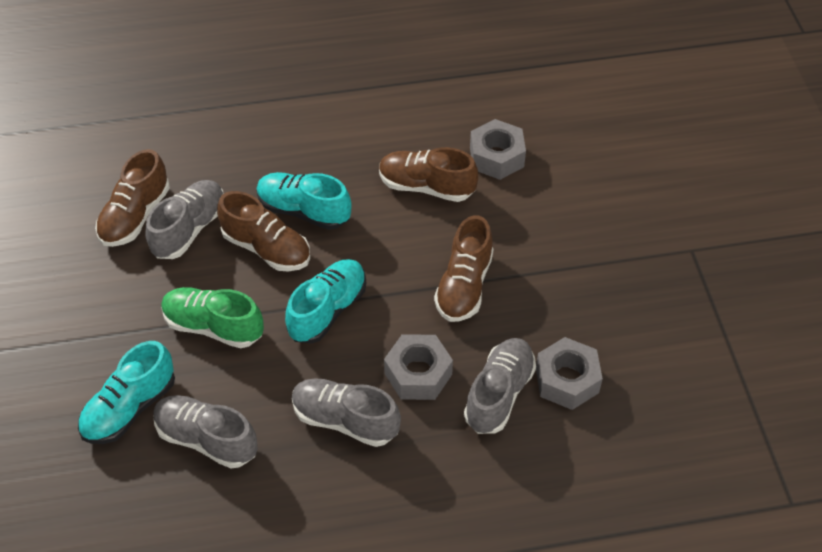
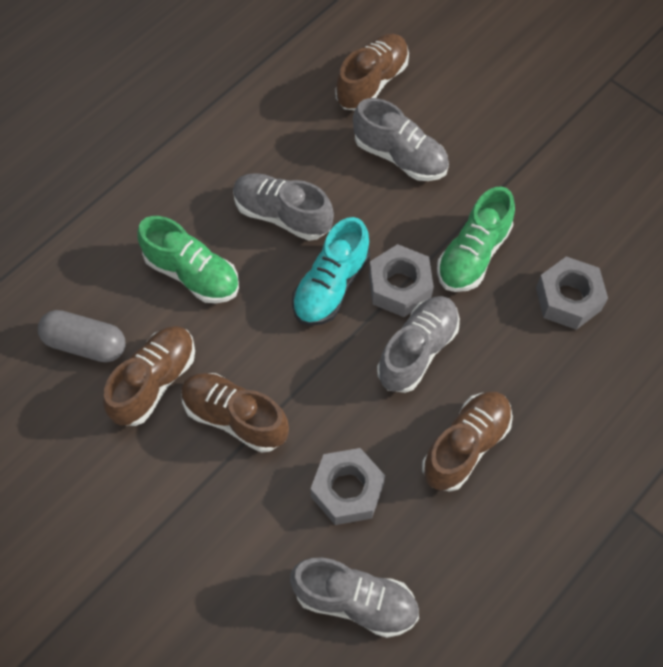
green shoe: 1 -> 2
grey capsule: 0 -> 1
turquoise shoe: 3 -> 1

